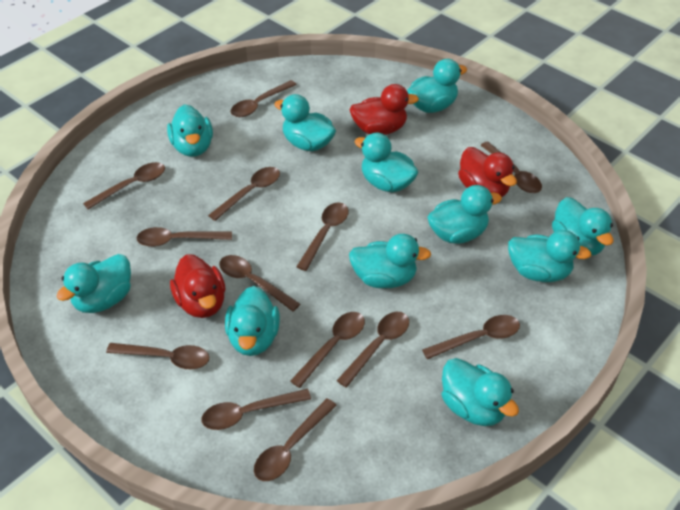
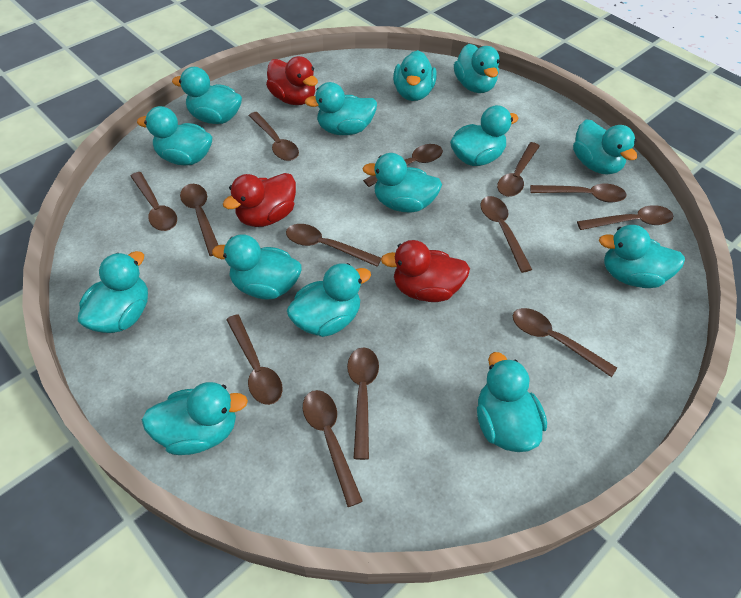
turquoise duck: 11 -> 14

